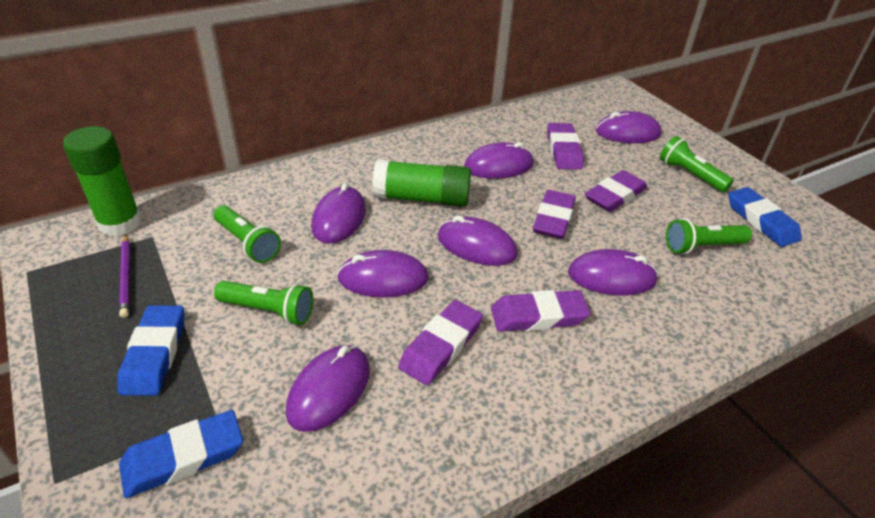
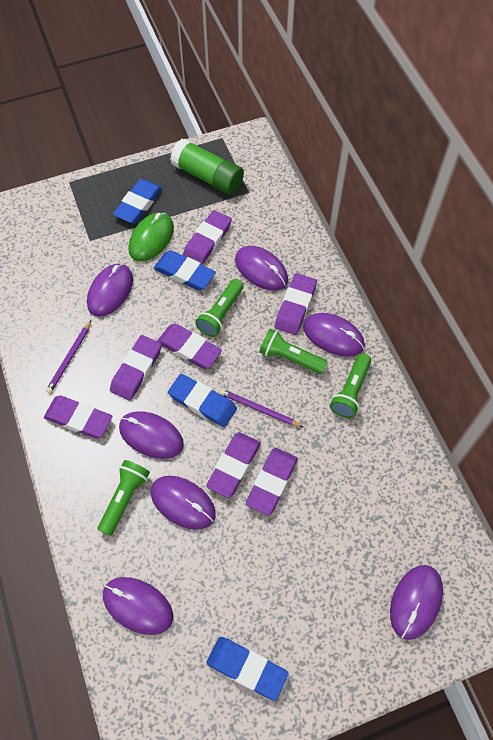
blue eraser: 3 -> 4
green glue stick: 2 -> 1
green mouse: 0 -> 1
purple eraser: 5 -> 7
purple pencil: 1 -> 2

